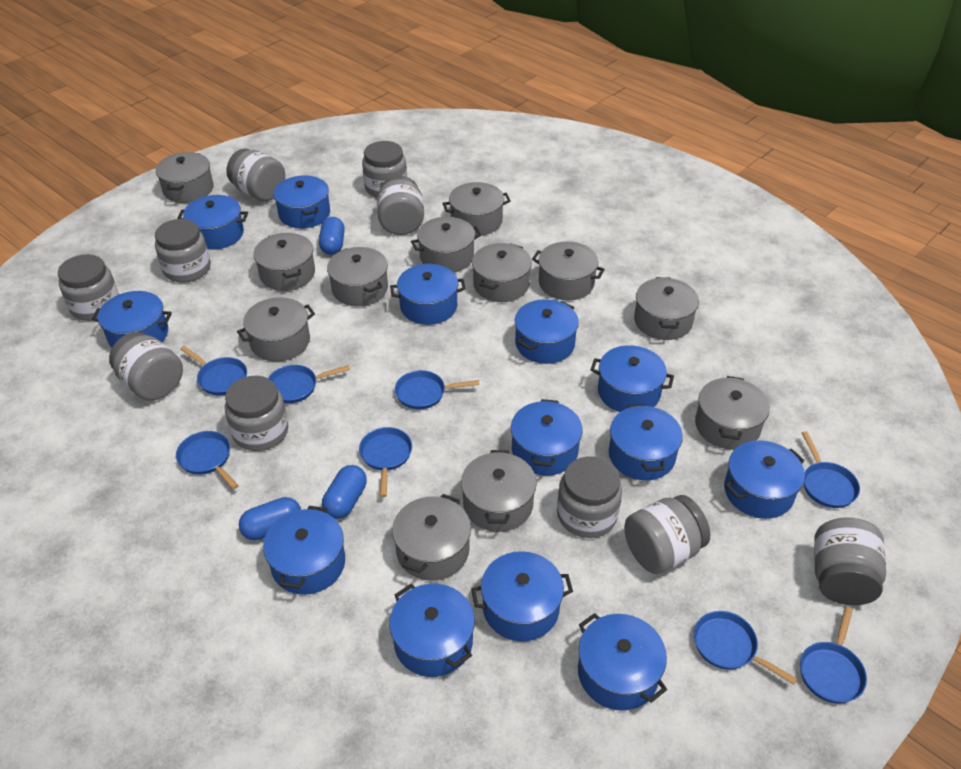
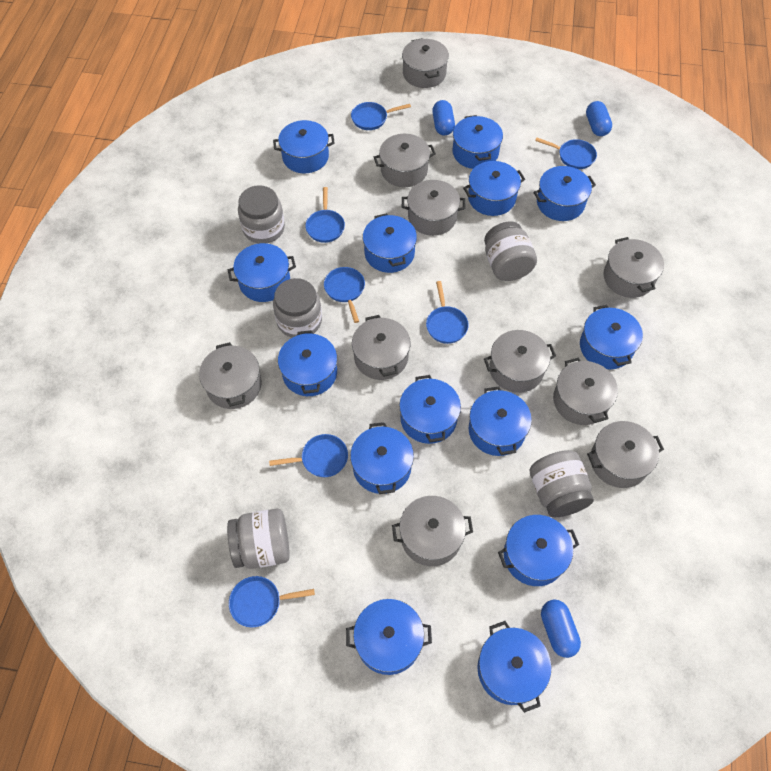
blue pan: 8 -> 7
blue pot: 13 -> 14
grey jar: 10 -> 5
grey pot: 12 -> 10

